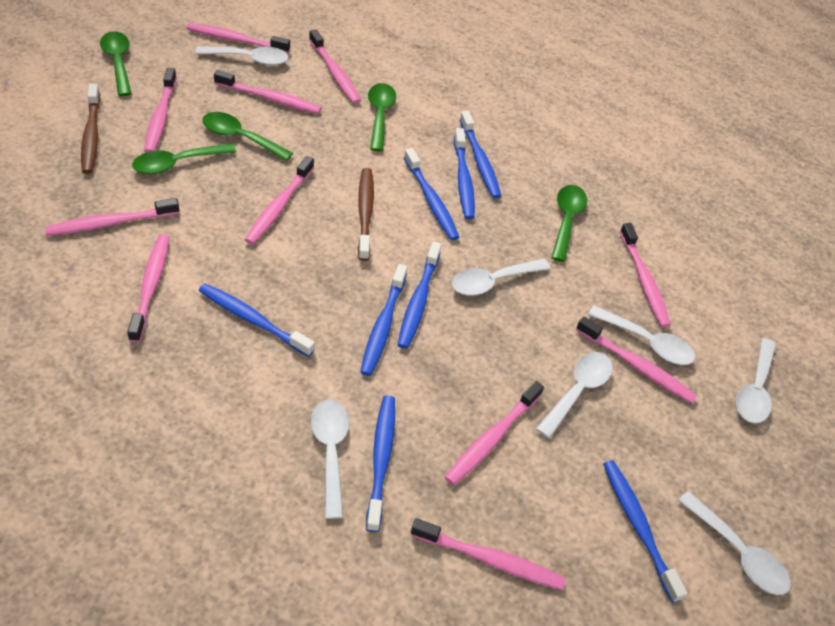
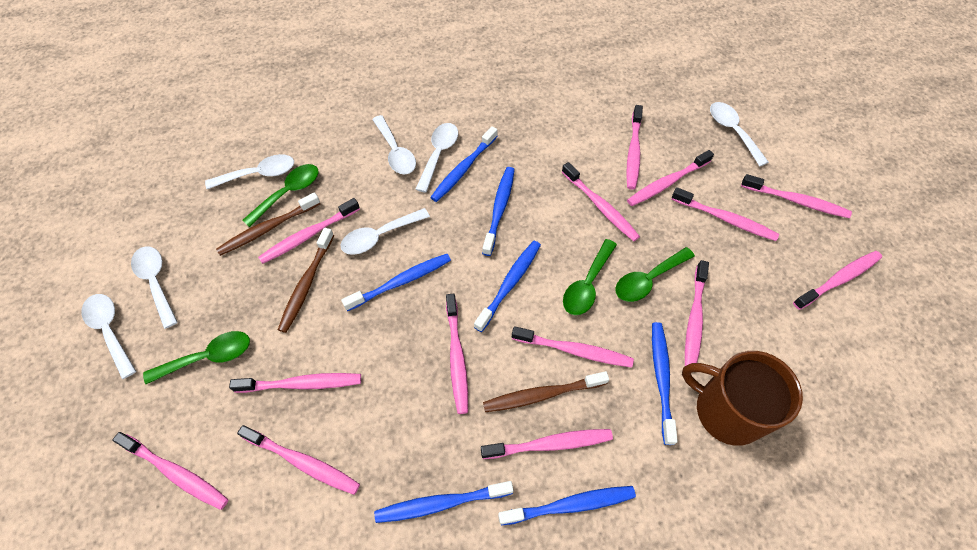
blue toothbrush: 8 -> 7
brown mug: 0 -> 1
brown toothbrush: 2 -> 3
green spoon: 5 -> 4
pink toothbrush: 11 -> 14

